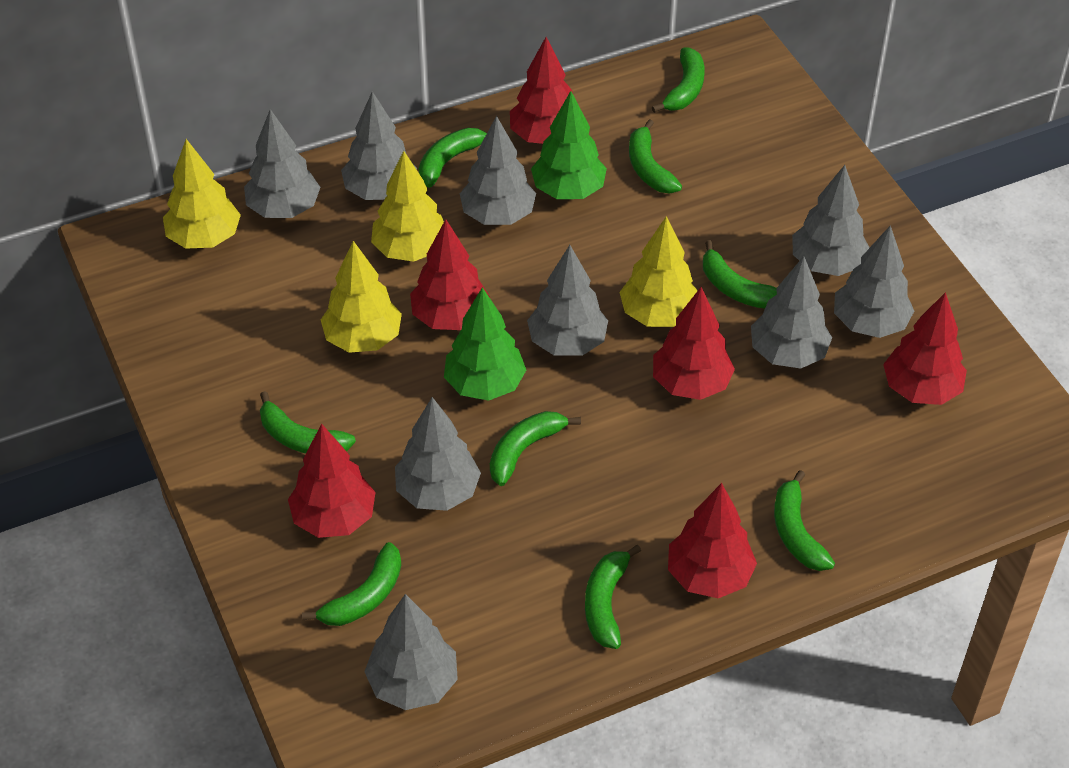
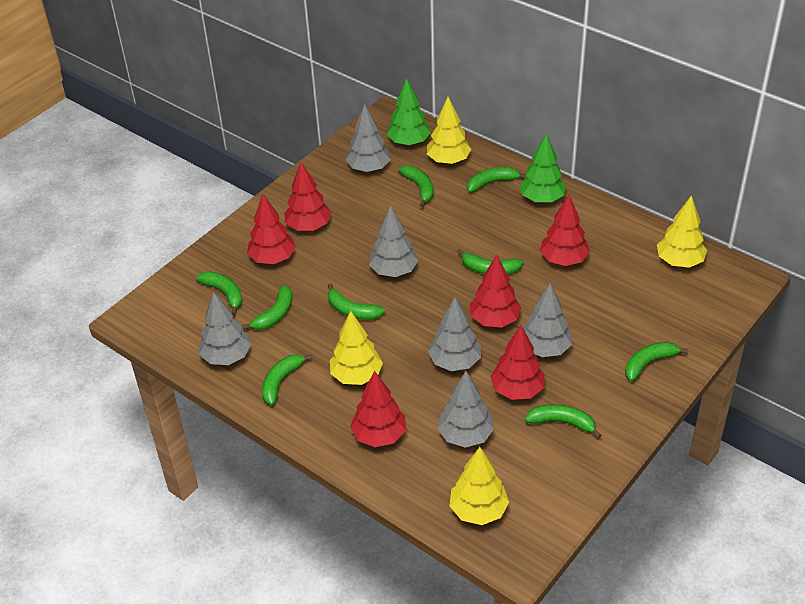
grey tree: 9 -> 6

